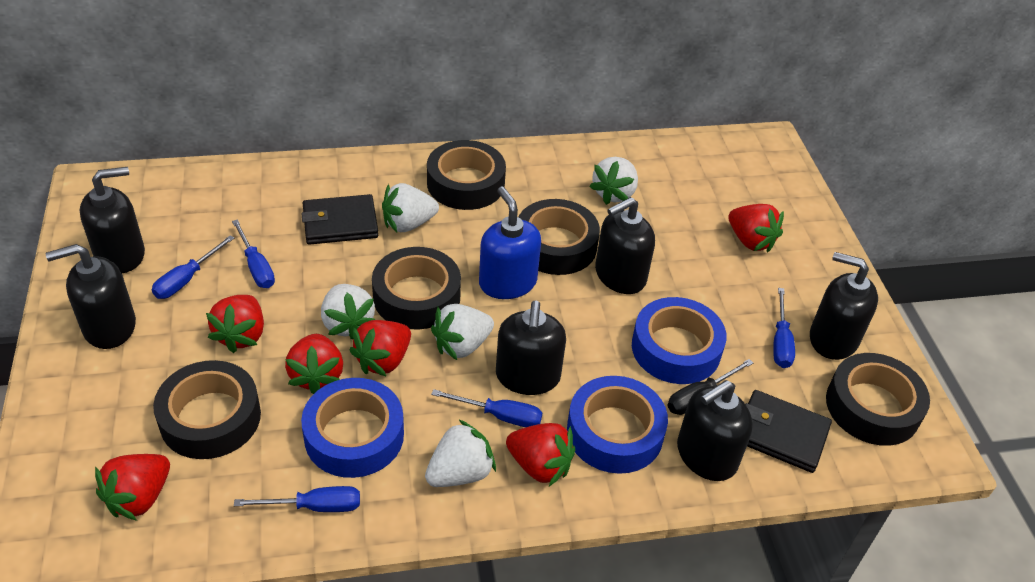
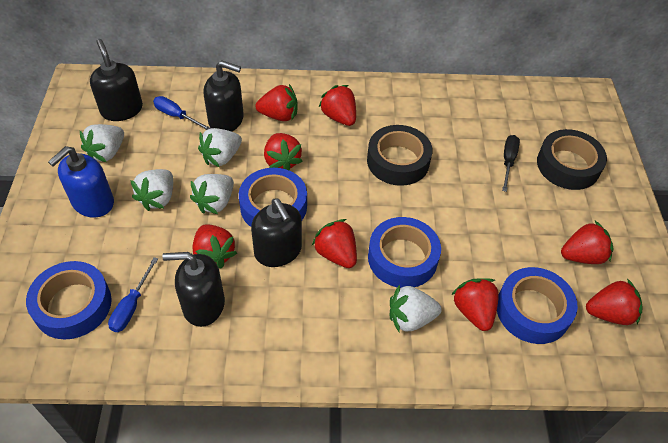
black soap dispenser: 6 -> 4
black tape: 5 -> 2
black wallet: 2 -> 0
blue screwdriver: 5 -> 2
blue tape: 3 -> 4
red strawberry: 6 -> 8

